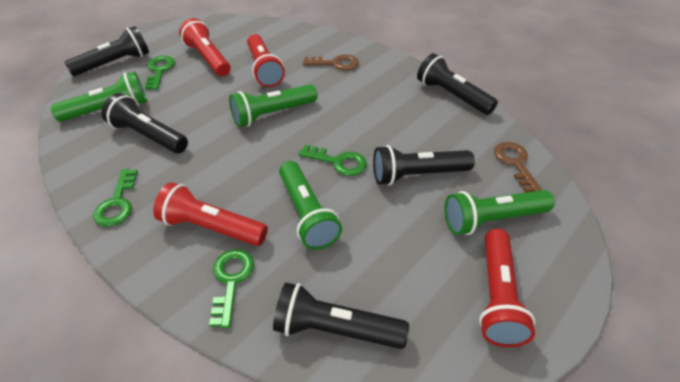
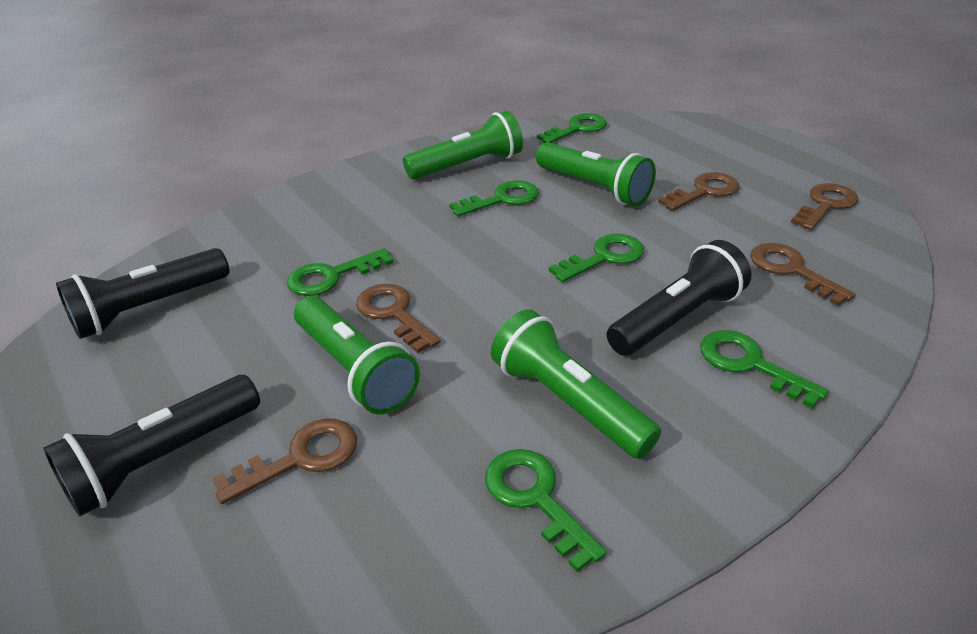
black flashlight: 5 -> 3
brown key: 2 -> 5
green key: 4 -> 6
red flashlight: 4 -> 0

